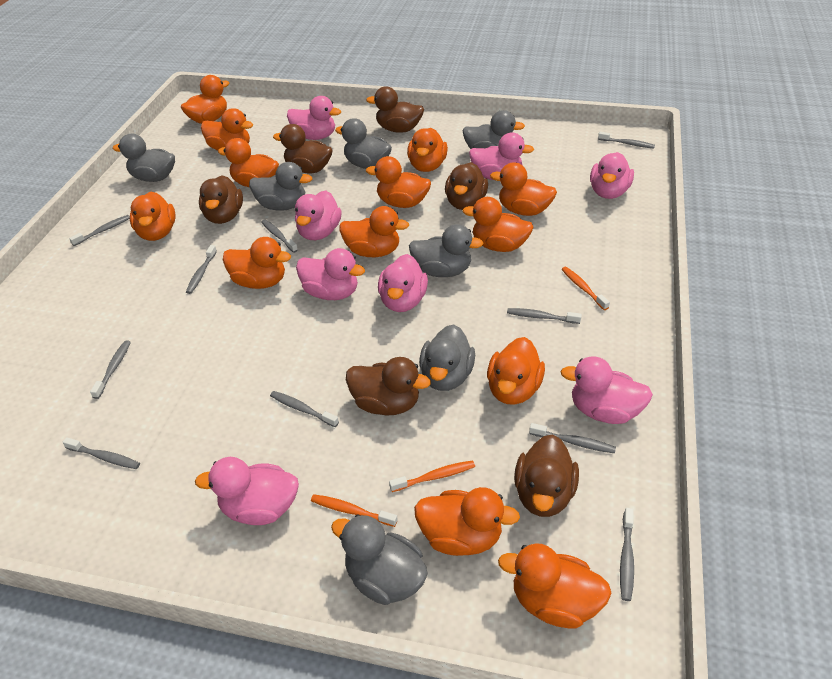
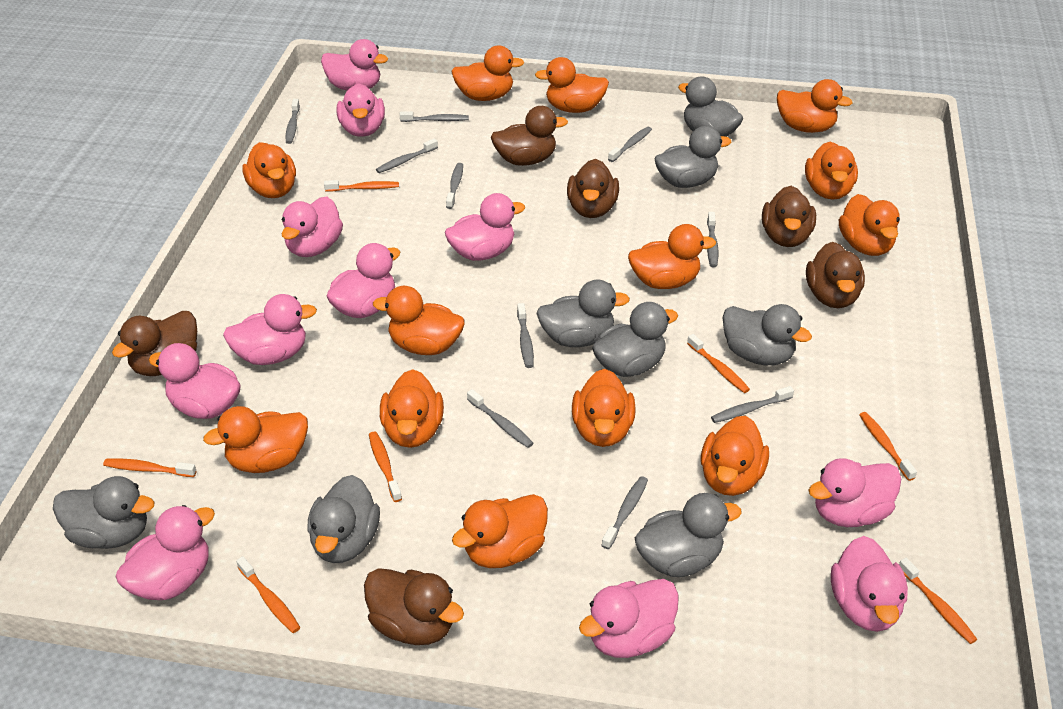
grey duck: 7 -> 8
orange toothbrush: 3 -> 7
pink duck: 8 -> 11

